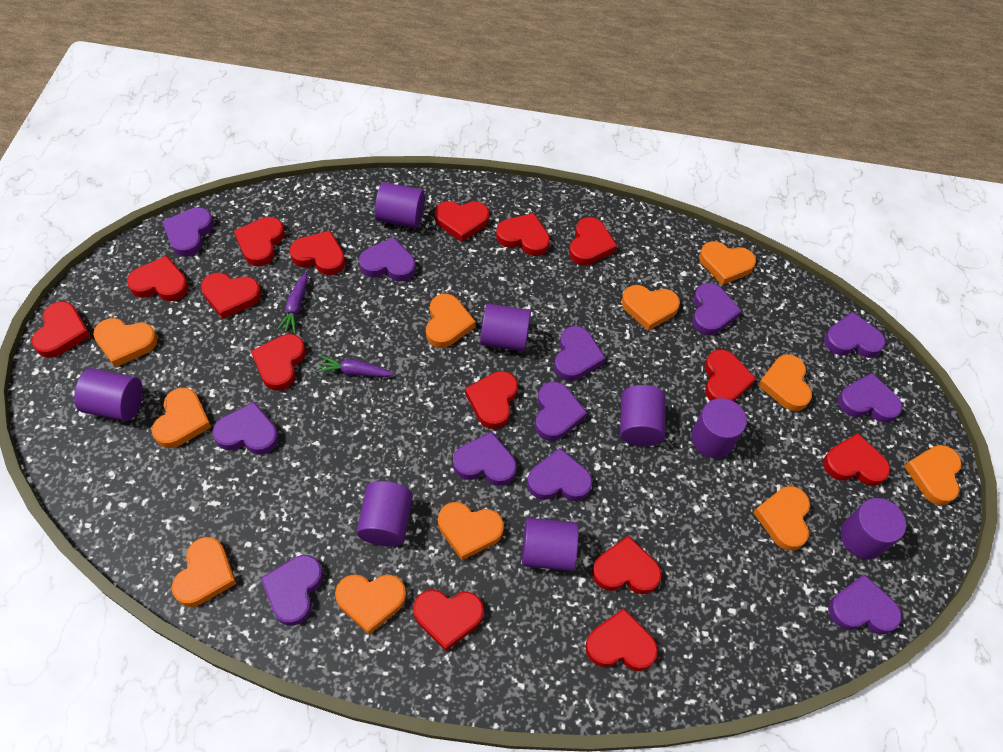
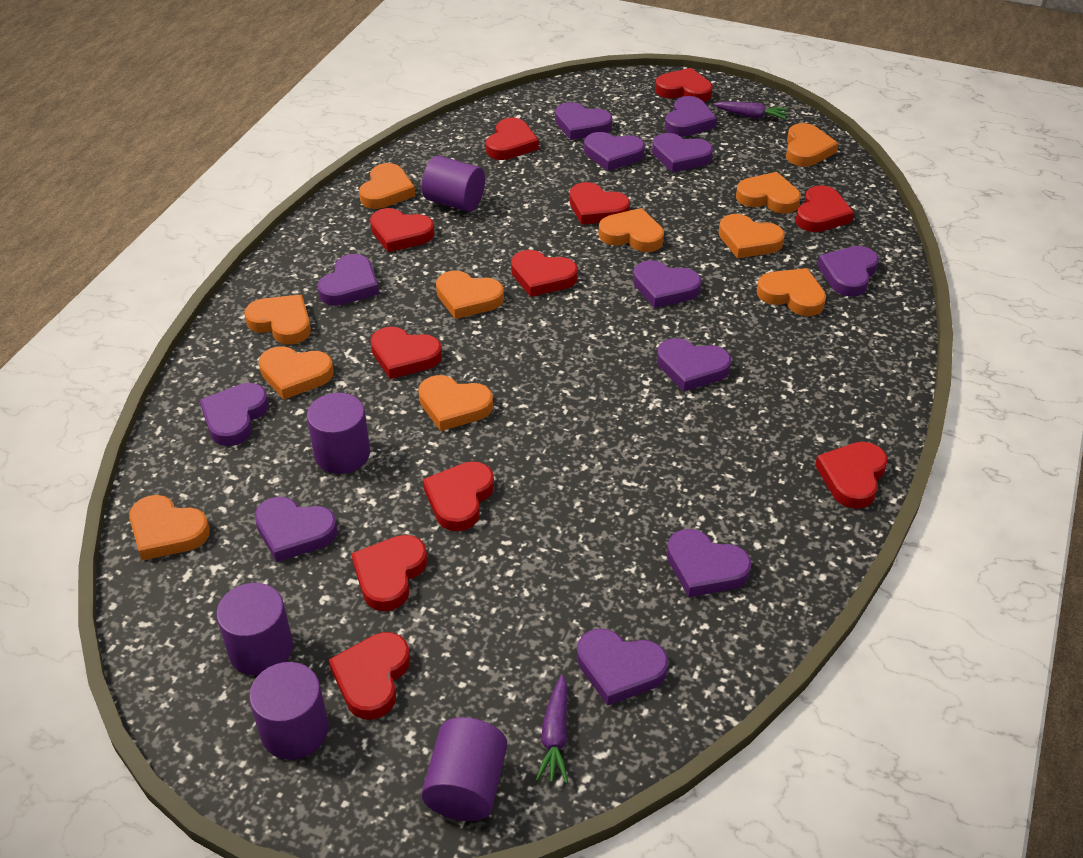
purple cylinder: 8 -> 5
red heart: 15 -> 11

